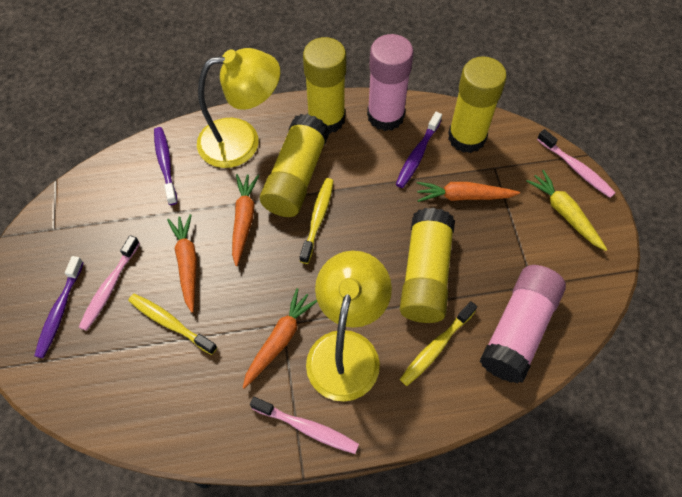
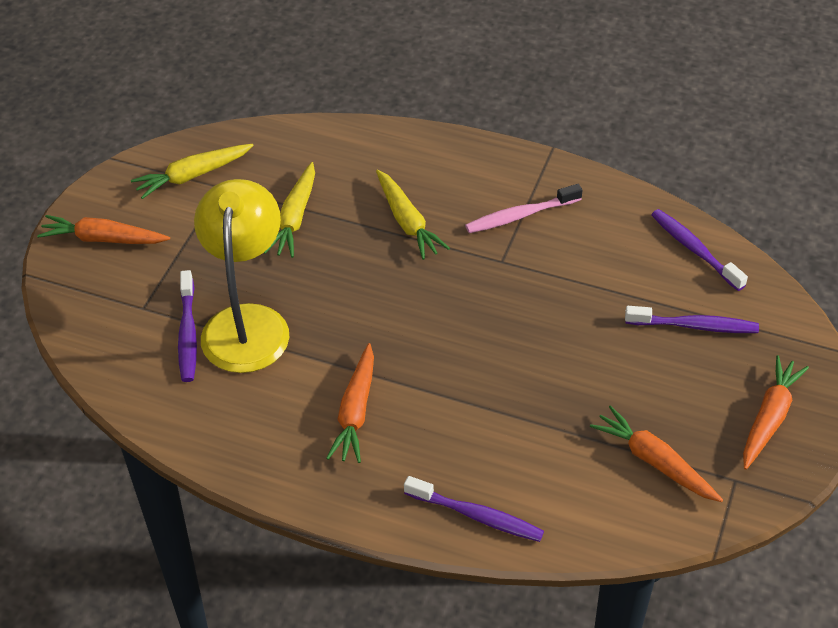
pink glue stick: 2 -> 0
pink toothbrush: 3 -> 1
purple toothbrush: 3 -> 4
yellow carrot: 1 -> 3
yellow glue stick: 4 -> 0
yellow lamp: 2 -> 1
yellow toothbrush: 3 -> 0

